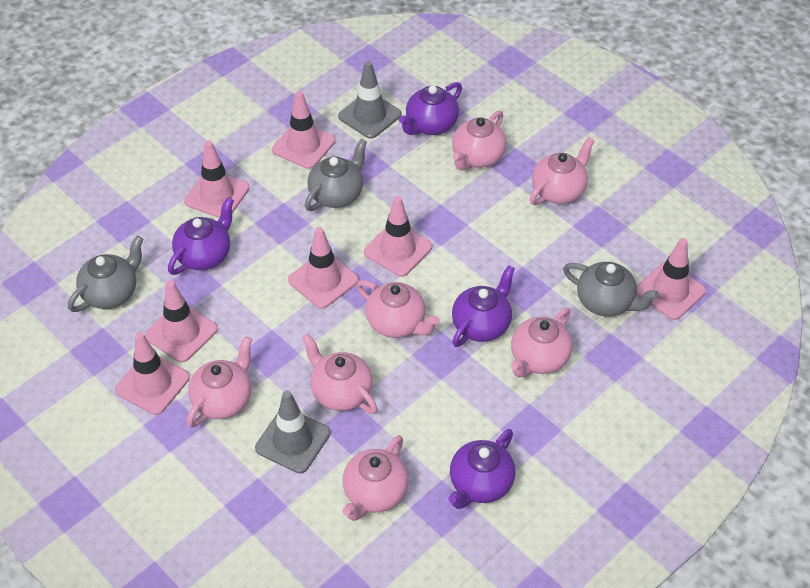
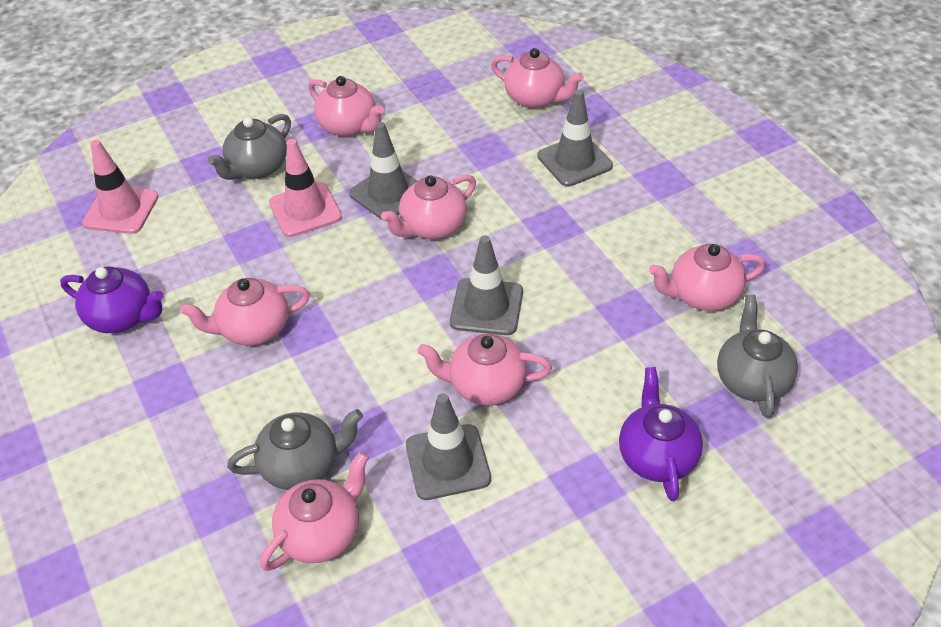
grey traffic cone: 2 -> 4
pink traffic cone: 7 -> 2
purple teapot: 4 -> 2

